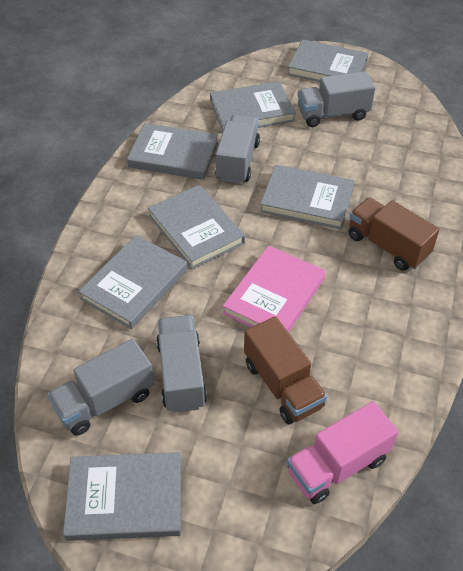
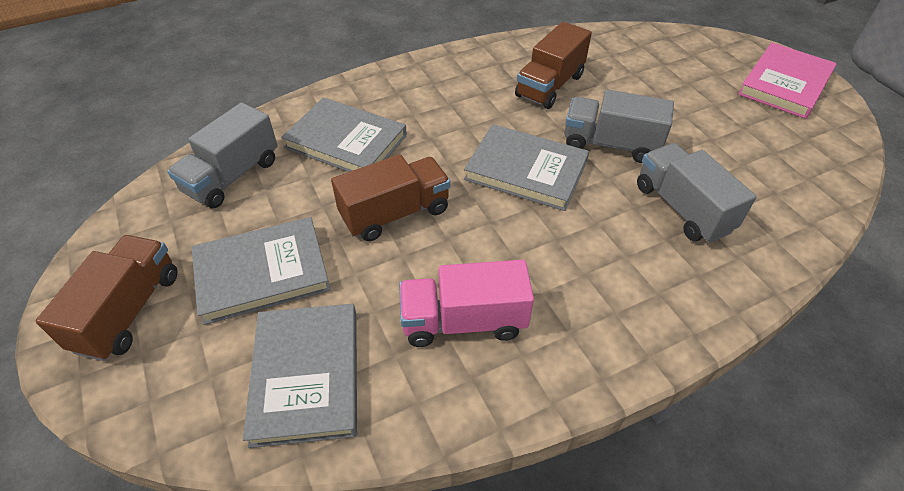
brown truck: 2 -> 3
grey book: 7 -> 4
grey truck: 4 -> 3

